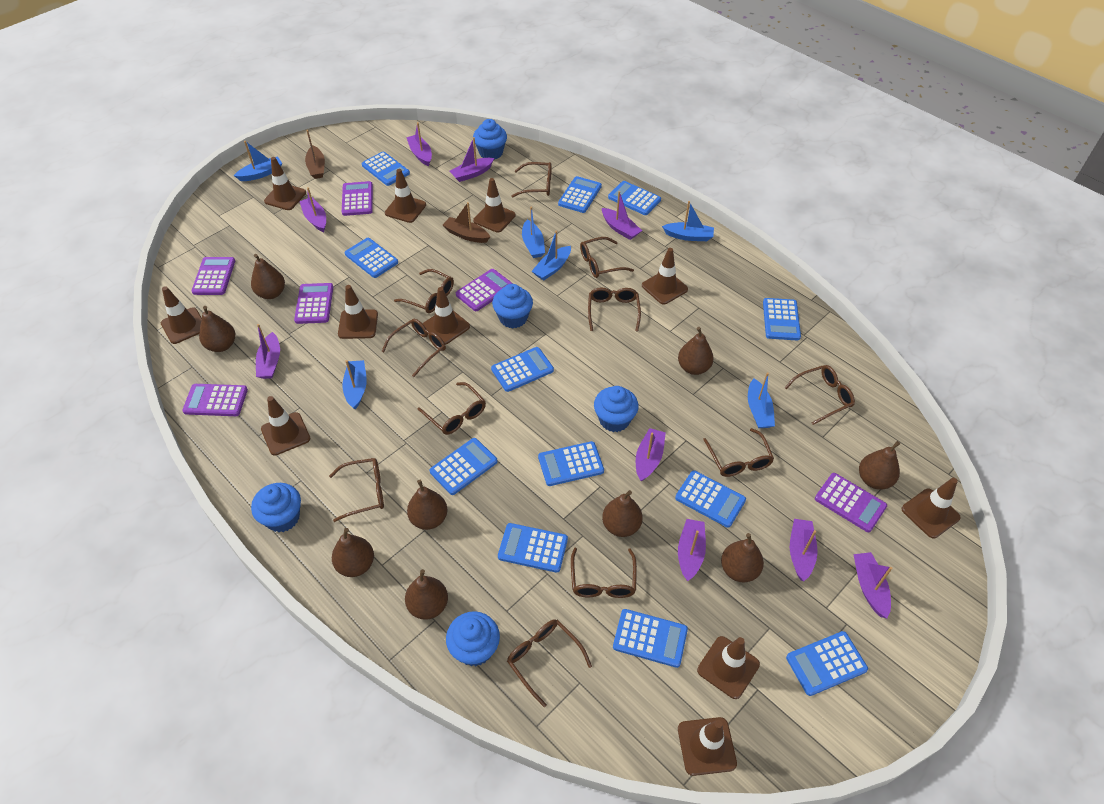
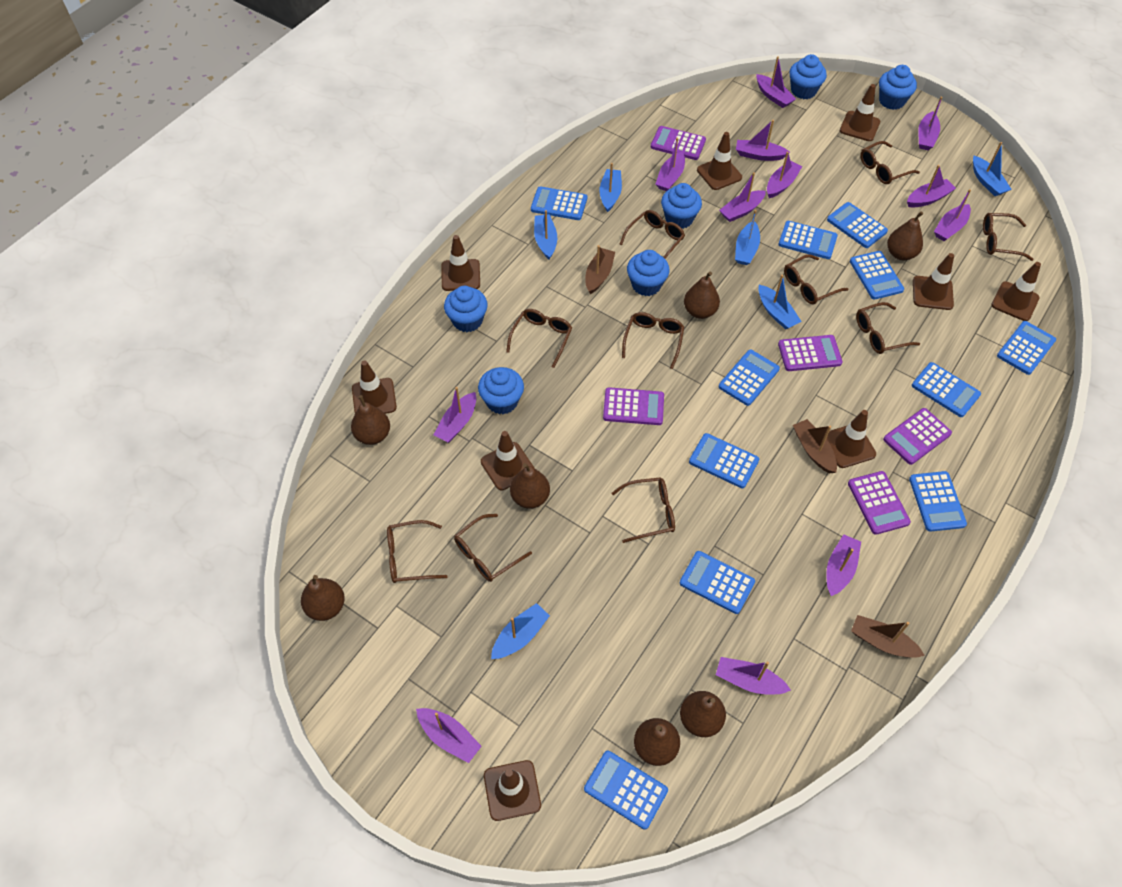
blue calculator: 12 -> 11
blue cupcake: 5 -> 6
brown boat: 2 -> 3
brown glasses: 11 -> 10
brown pear: 9 -> 7
brown traffic cone: 11 -> 9
purple boat: 9 -> 12
purple calculator: 6 -> 5

